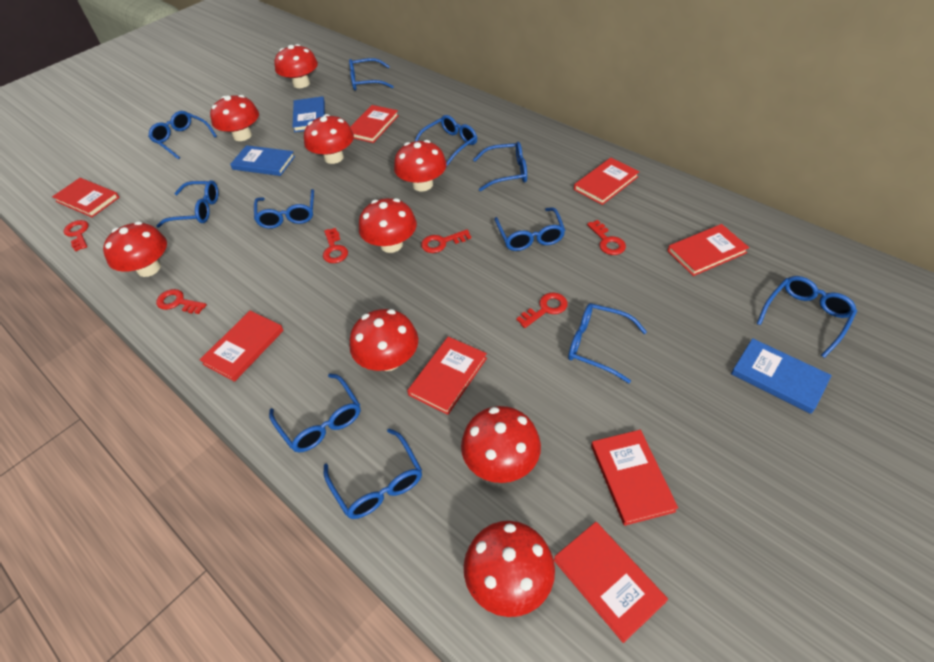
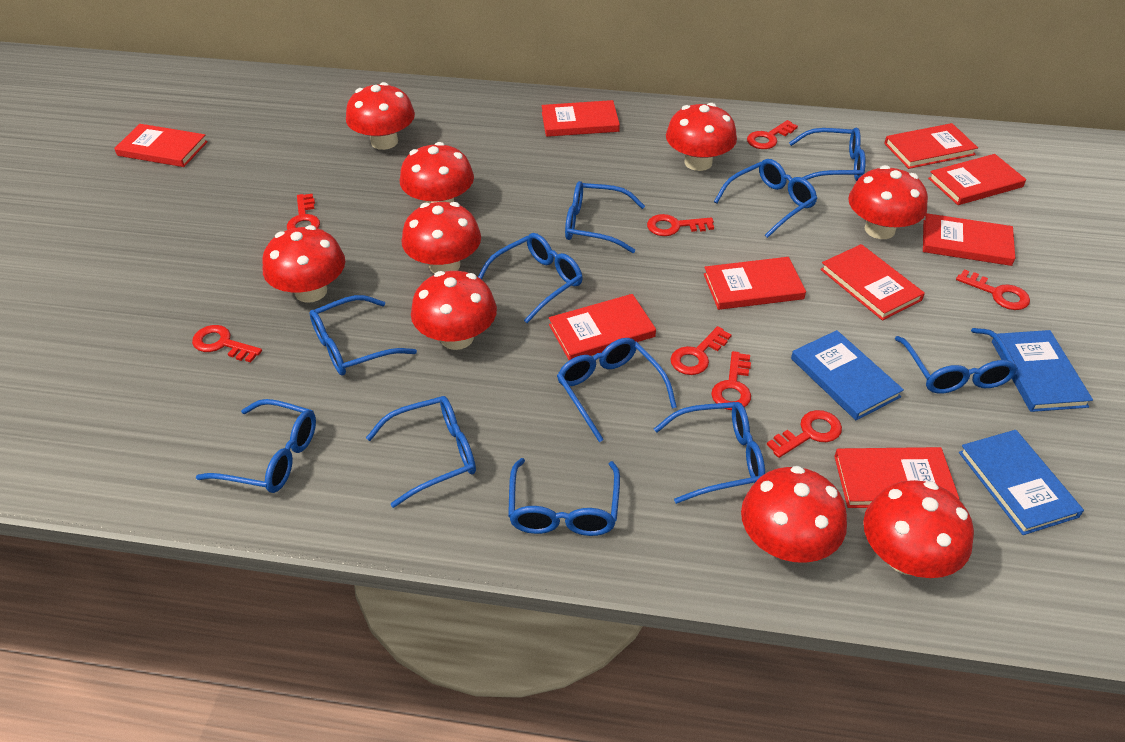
red book: 8 -> 9
red key: 6 -> 8

